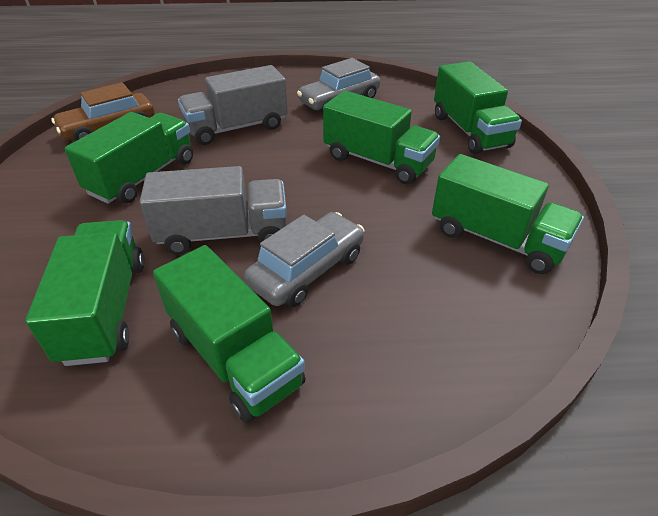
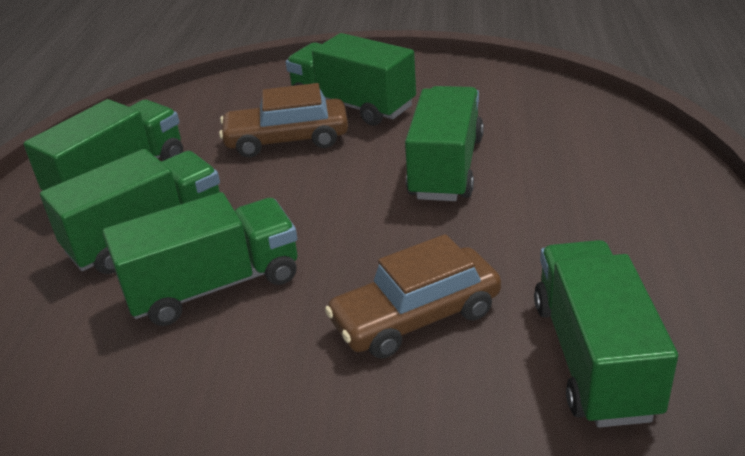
brown car: 1 -> 2
grey car: 2 -> 0
grey truck: 2 -> 0

